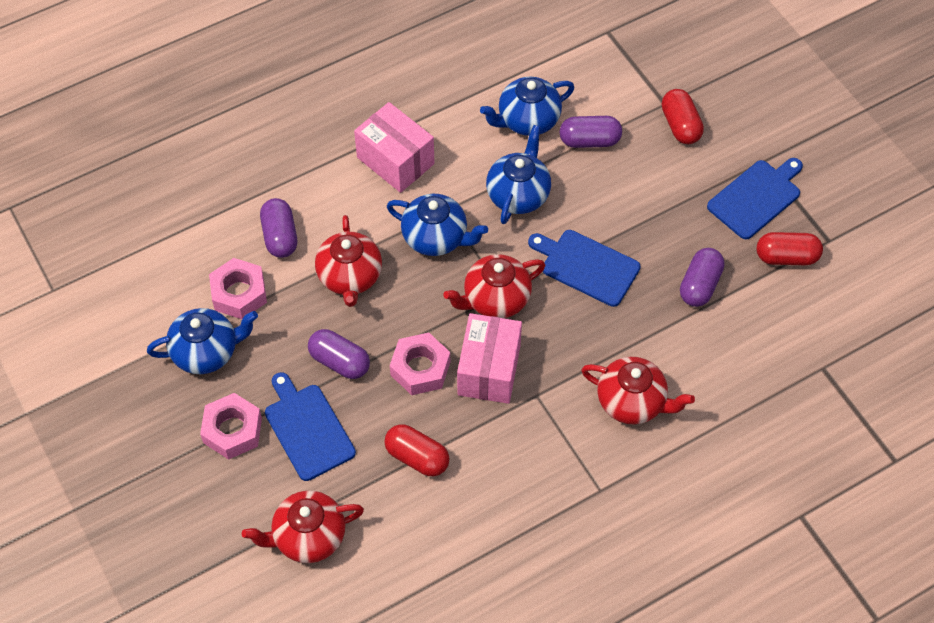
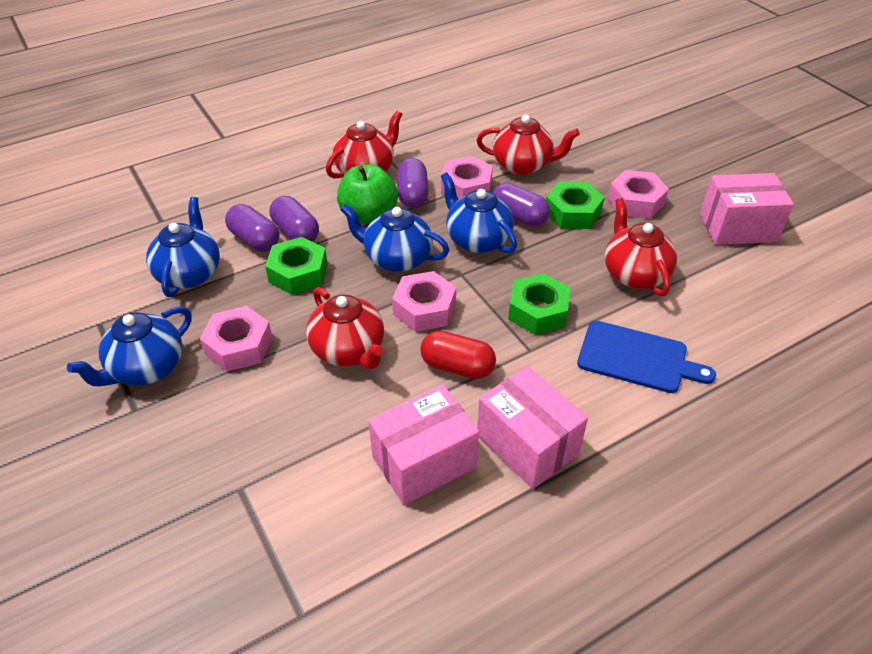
blue cutting board: 3 -> 1
green apple: 0 -> 1
green nut: 0 -> 3
pink box: 2 -> 3
pink nut: 3 -> 4
red capsule: 3 -> 1

